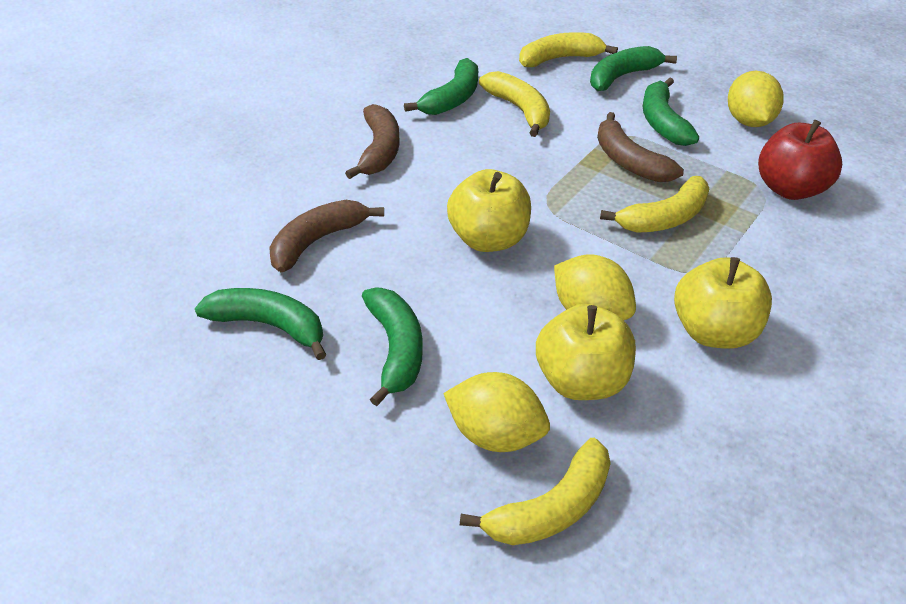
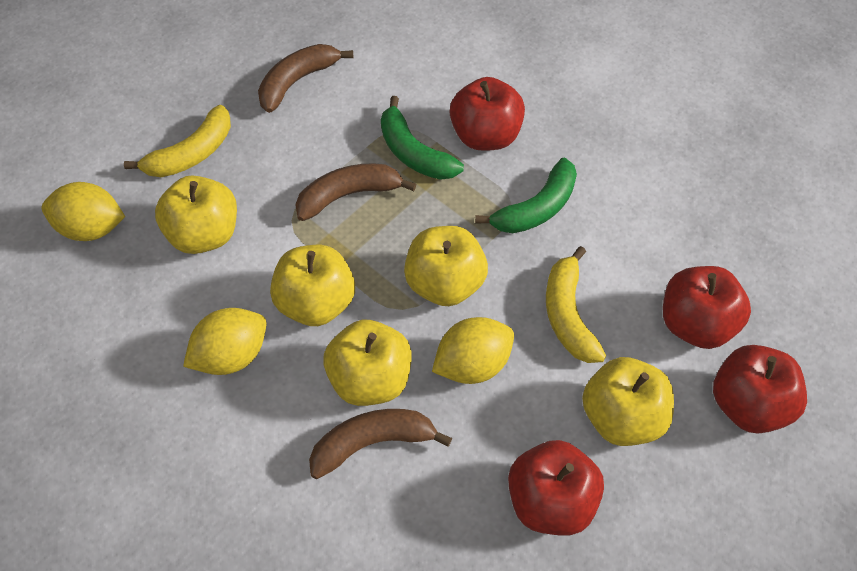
green banana: 5 -> 2
red apple: 1 -> 4
yellow apple: 3 -> 5
yellow banana: 4 -> 2

